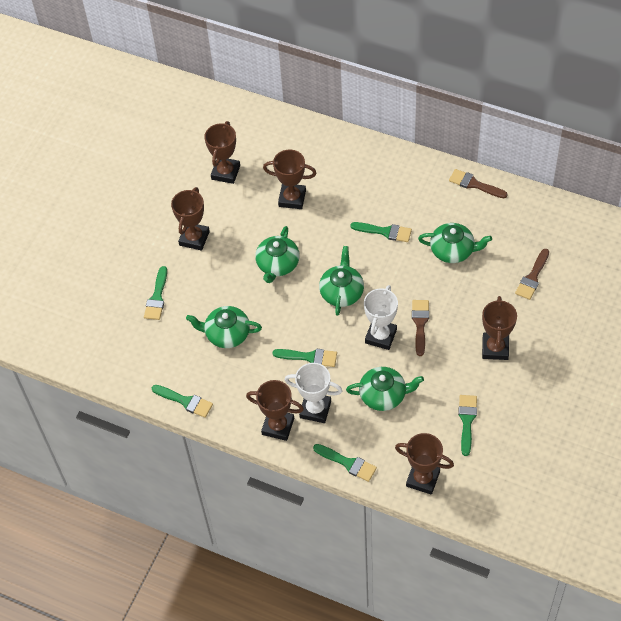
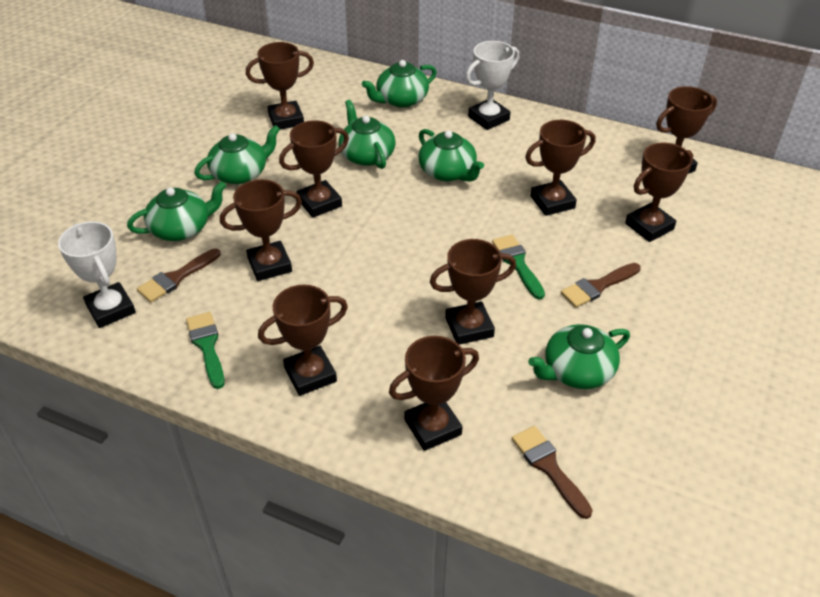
brown trophy: 6 -> 9
green brush: 6 -> 2
green teapot: 5 -> 6

